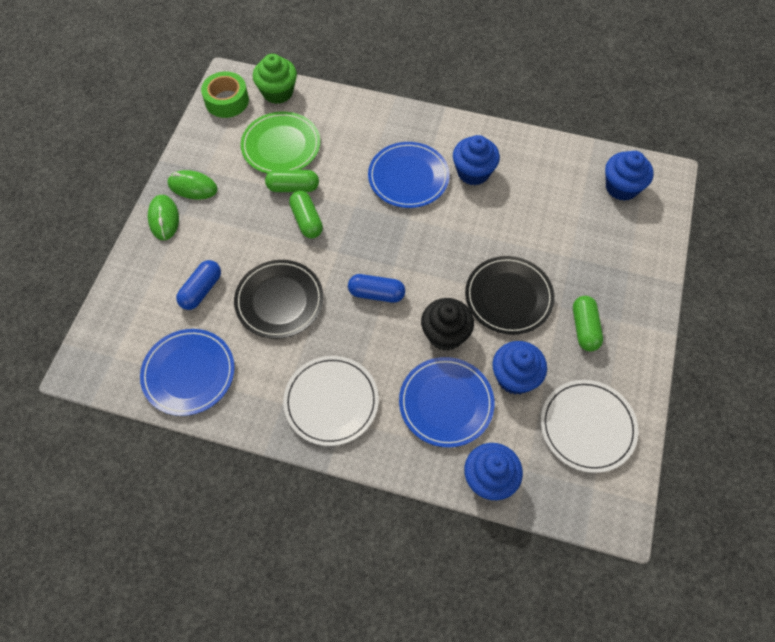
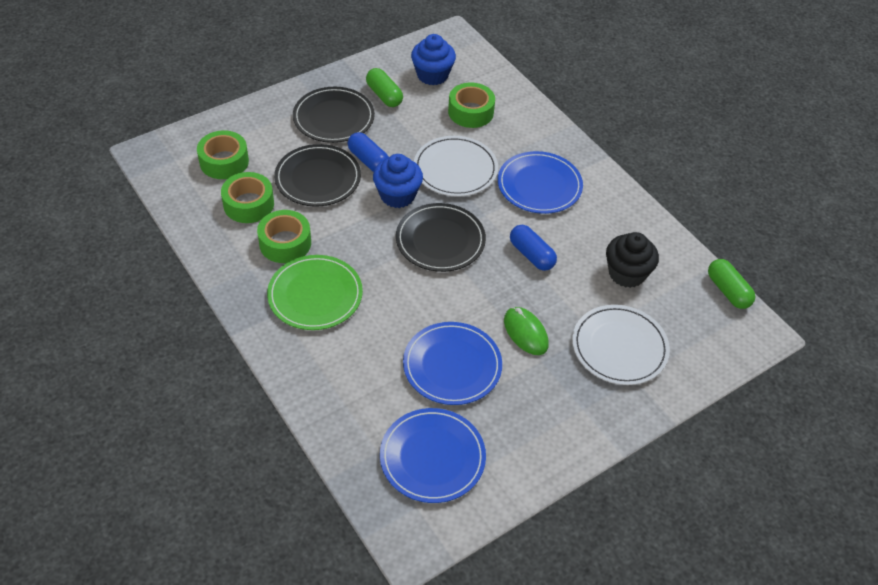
black plate: 2 -> 3
blue cupcake: 4 -> 2
green capsule: 3 -> 2
green cupcake: 1 -> 0
green mouse: 2 -> 1
green tape: 1 -> 4

